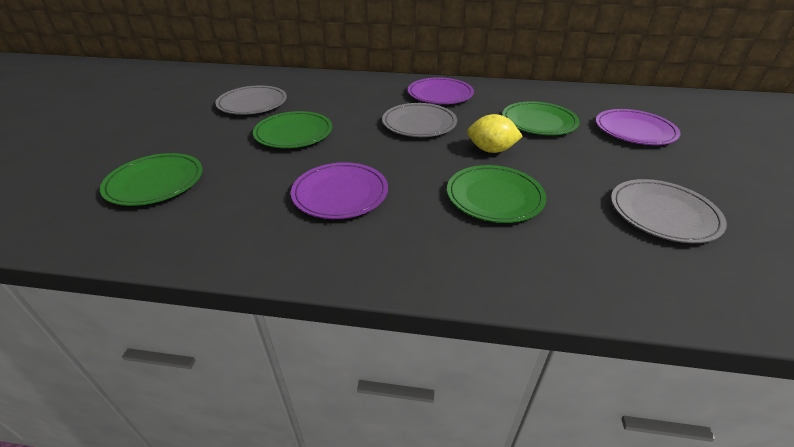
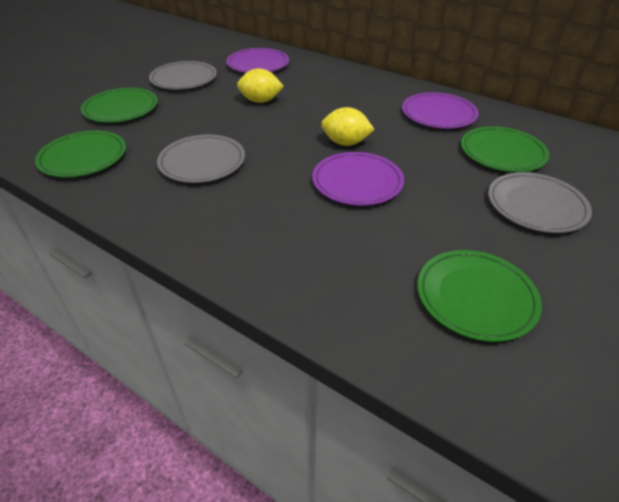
yellow lemon: 1 -> 2

